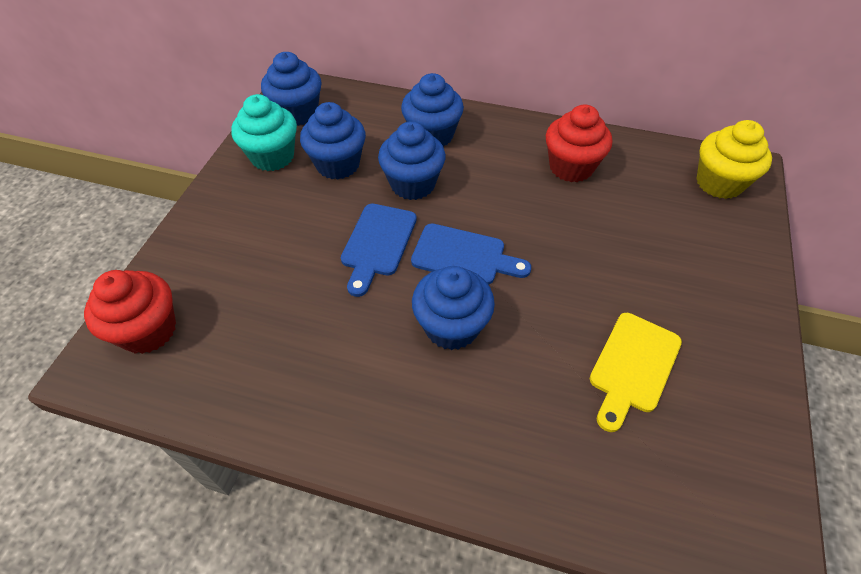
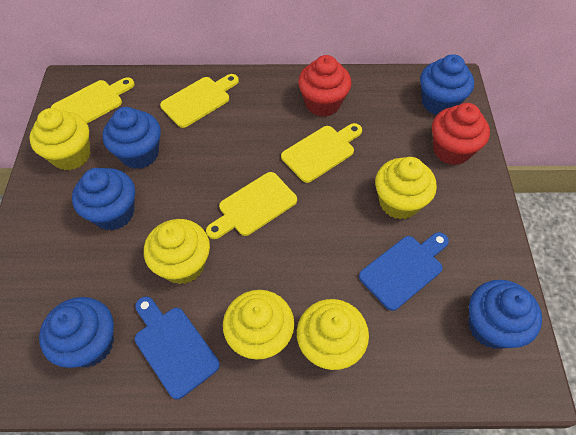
turquoise cupcake: 1 -> 0
yellow cupcake: 1 -> 5
yellow cutting board: 1 -> 4

